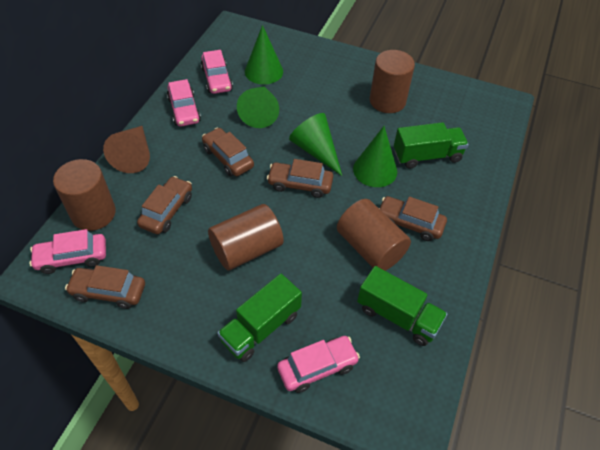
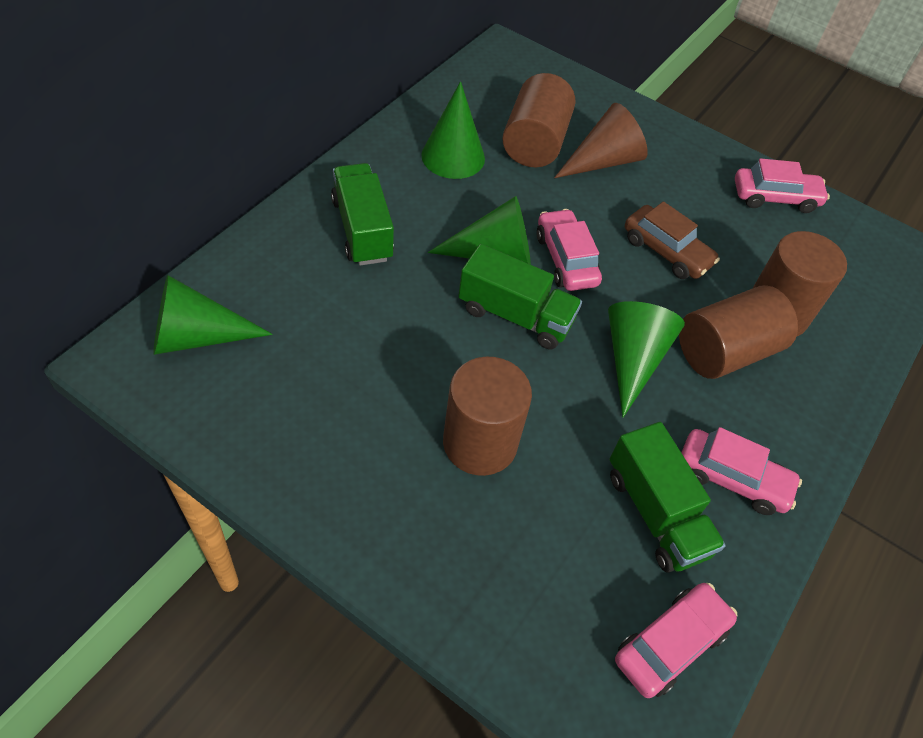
brown car: 5 -> 1

